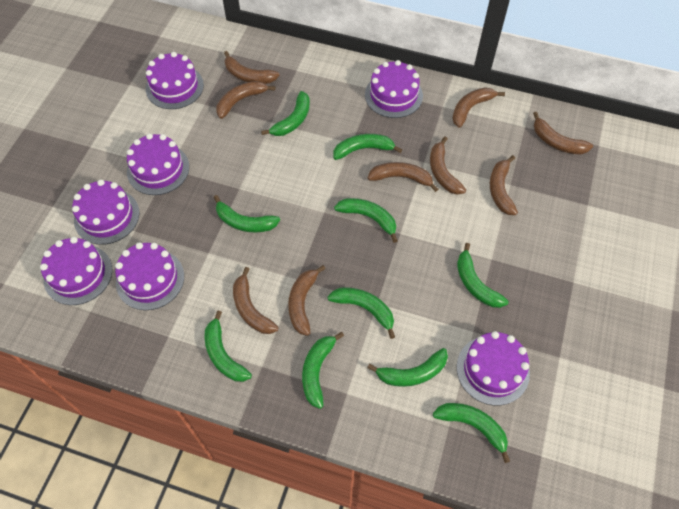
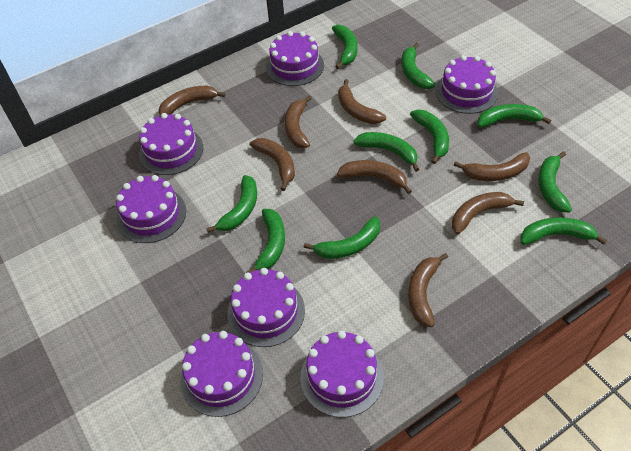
brown banana: 9 -> 8

